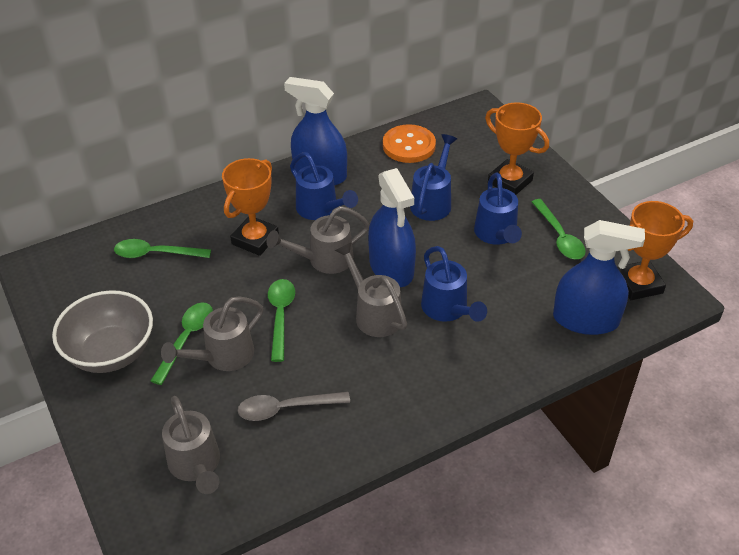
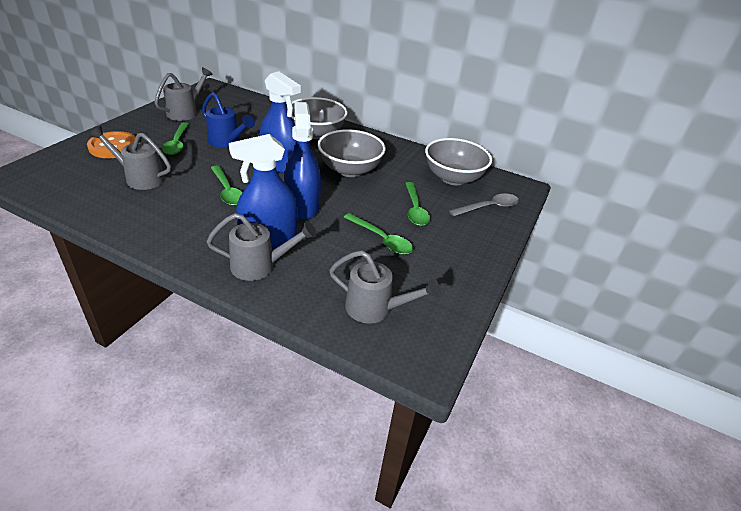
blue watering can: 4 -> 1
grey bowl: 1 -> 3
orange trophy: 3 -> 0

